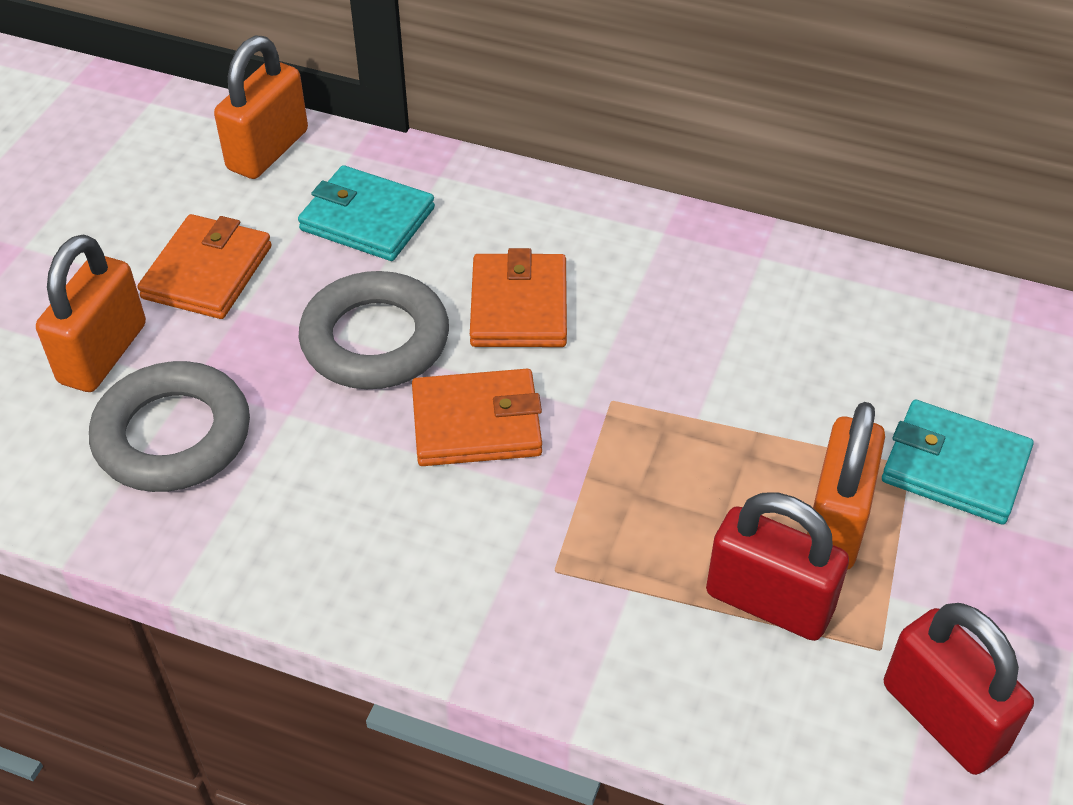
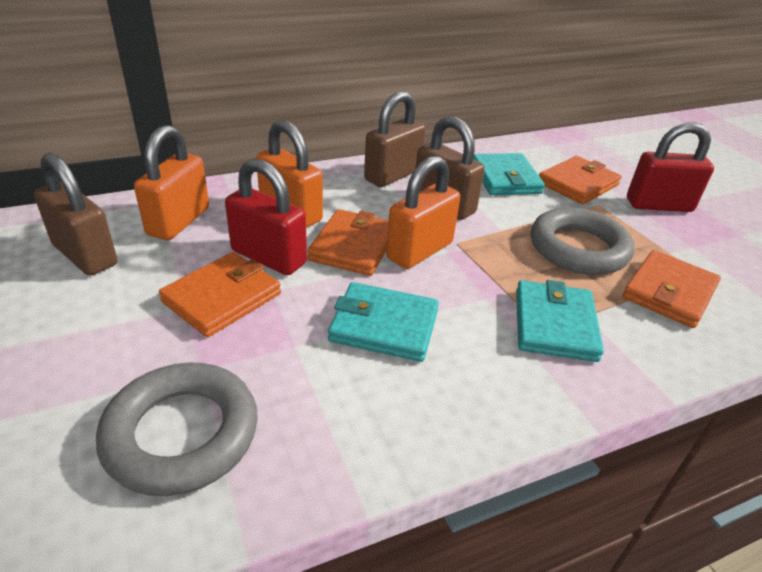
brown padlock: 0 -> 3
orange wallet: 3 -> 4
turquoise wallet: 2 -> 3

